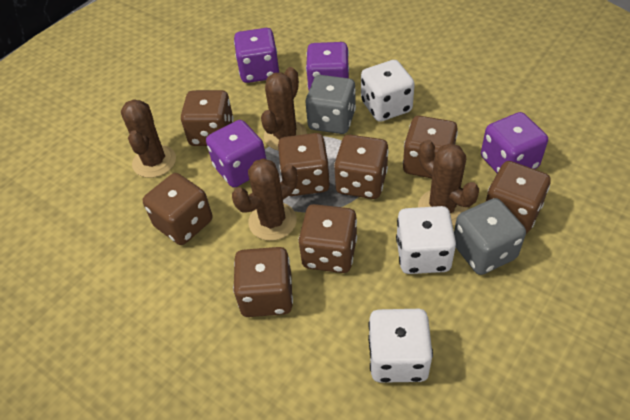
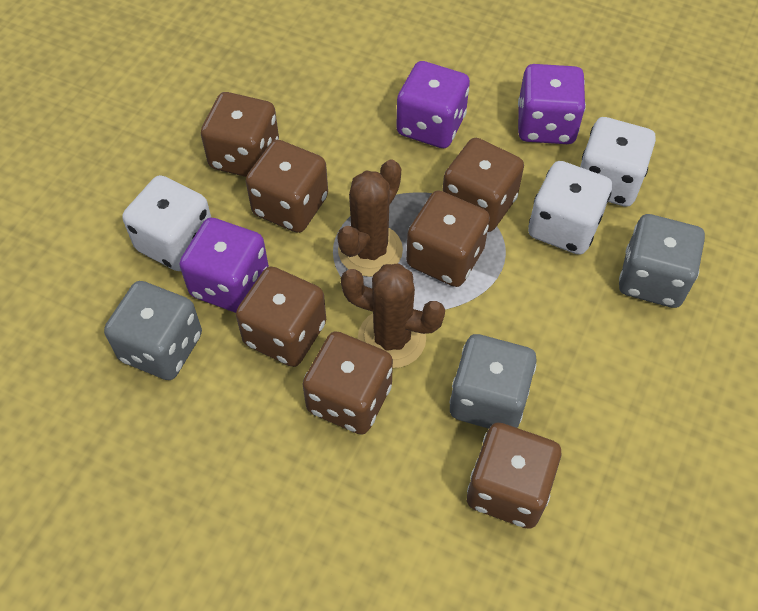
brown cactus: 4 -> 2
brown dice: 8 -> 7
grey dice: 2 -> 3
purple dice: 4 -> 3

